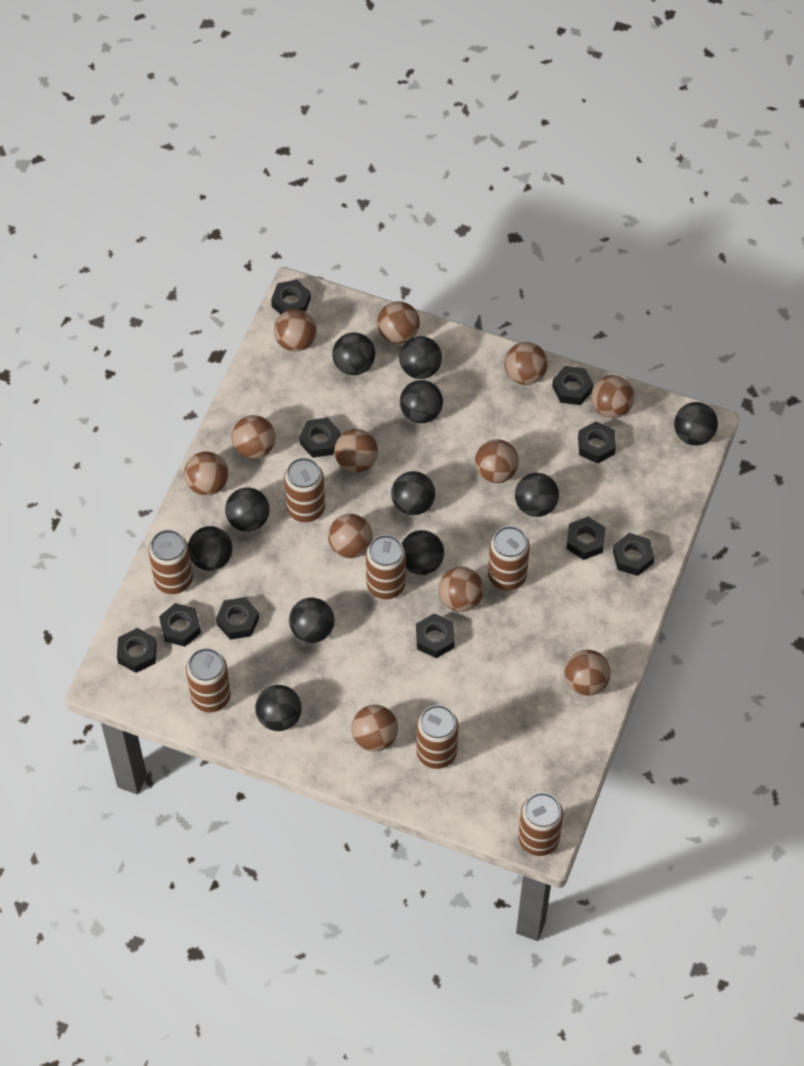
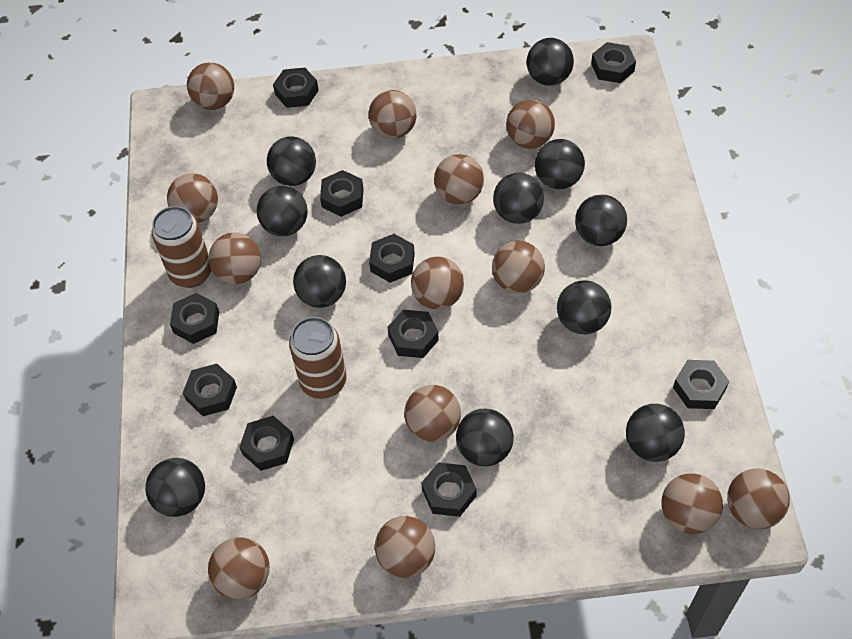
brown ball: 12 -> 13
brown can: 7 -> 2

